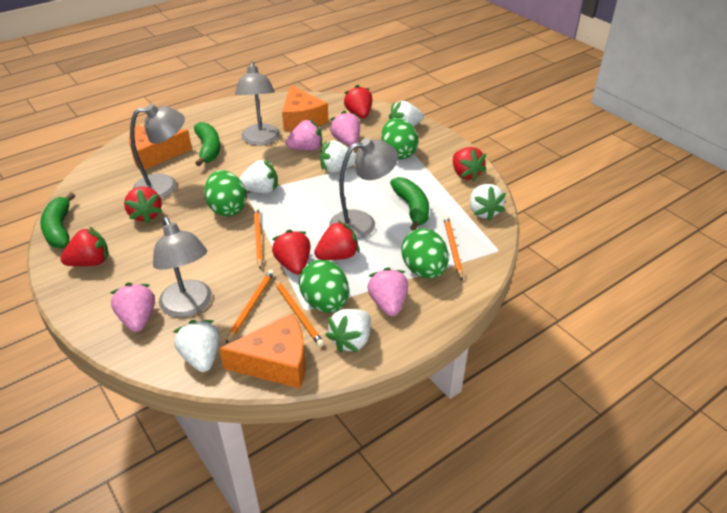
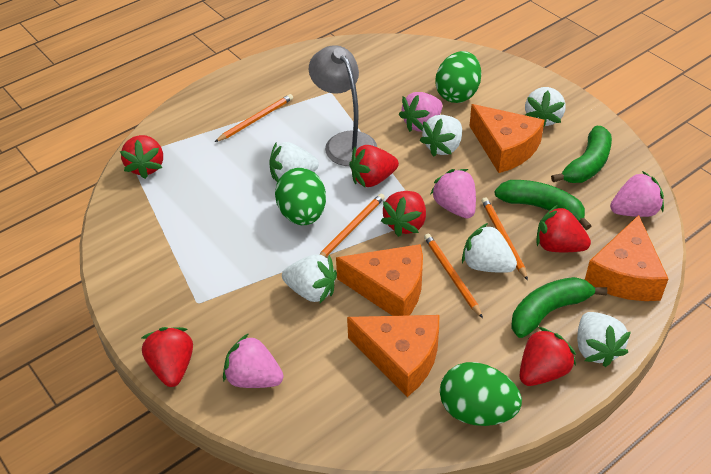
green egg: 4 -> 3
grey lamp: 4 -> 1
orange cheese: 3 -> 4

